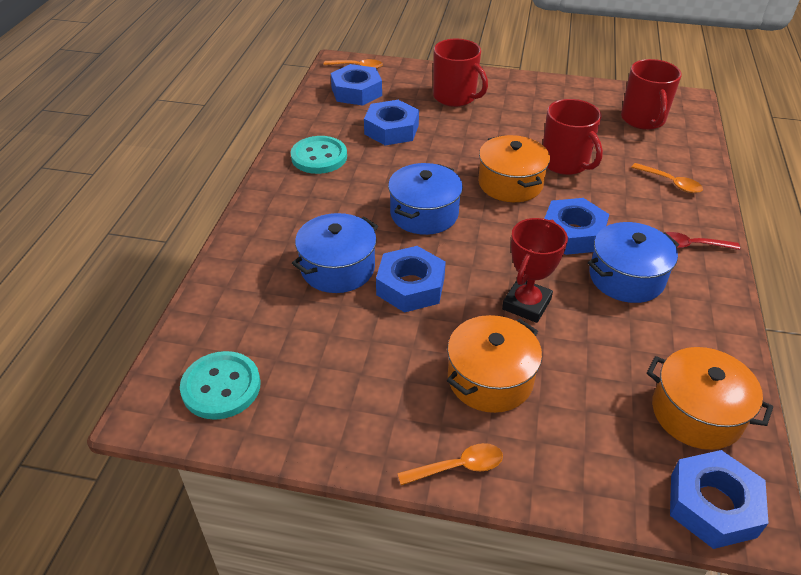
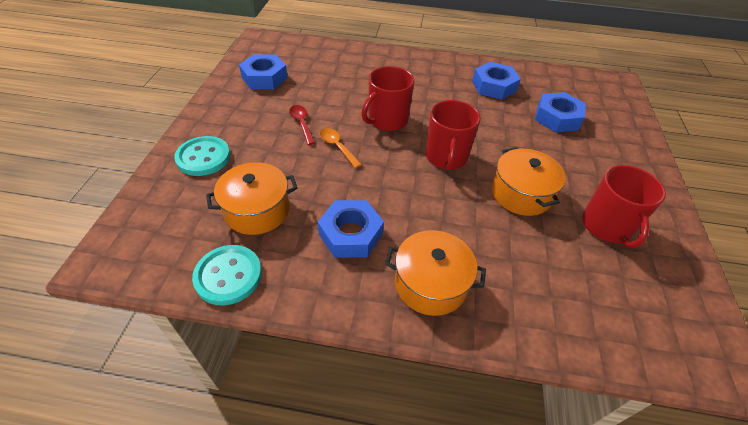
blue nut: 5 -> 4
blue pot: 3 -> 0
orange spoon: 3 -> 1
red trophy: 1 -> 0

